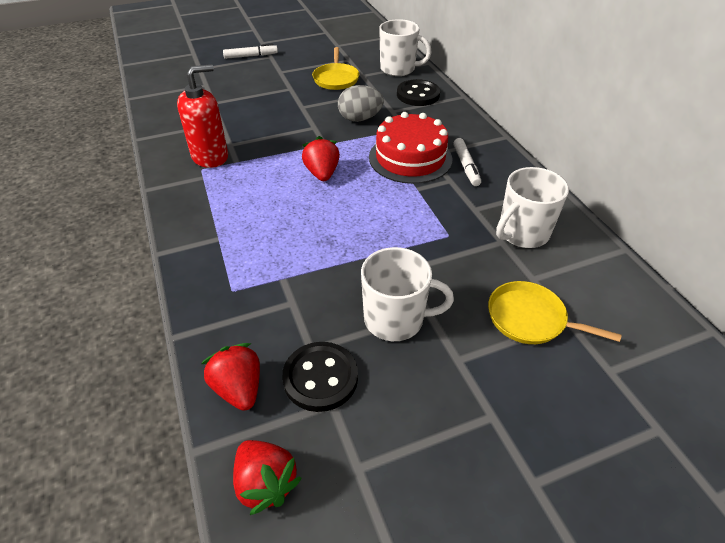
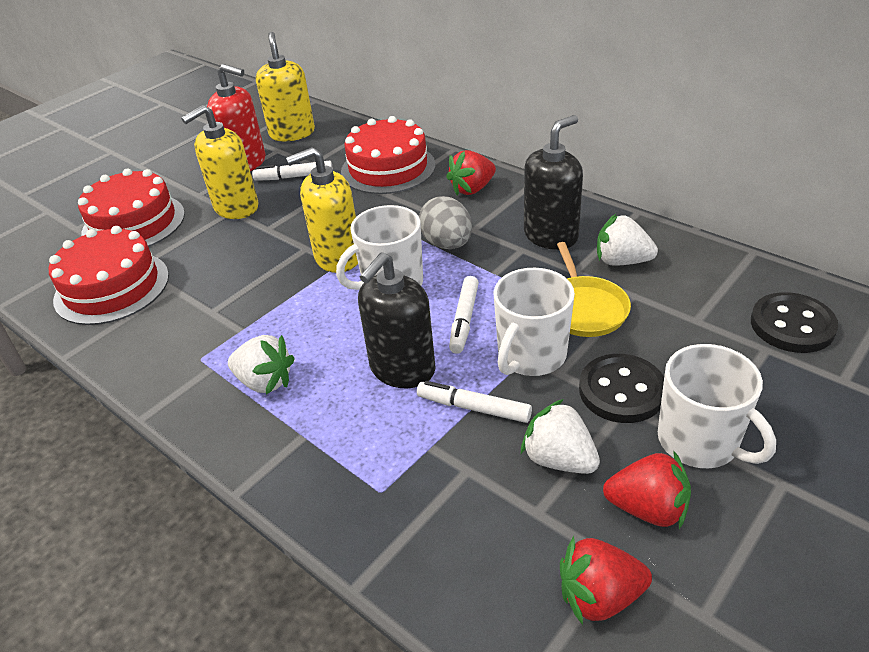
black soap dispenser: 0 -> 2
red cake: 1 -> 3
white marker: 2 -> 3
white strawberry: 0 -> 3
yellow pan: 2 -> 1
yellow soap dispenser: 0 -> 3

